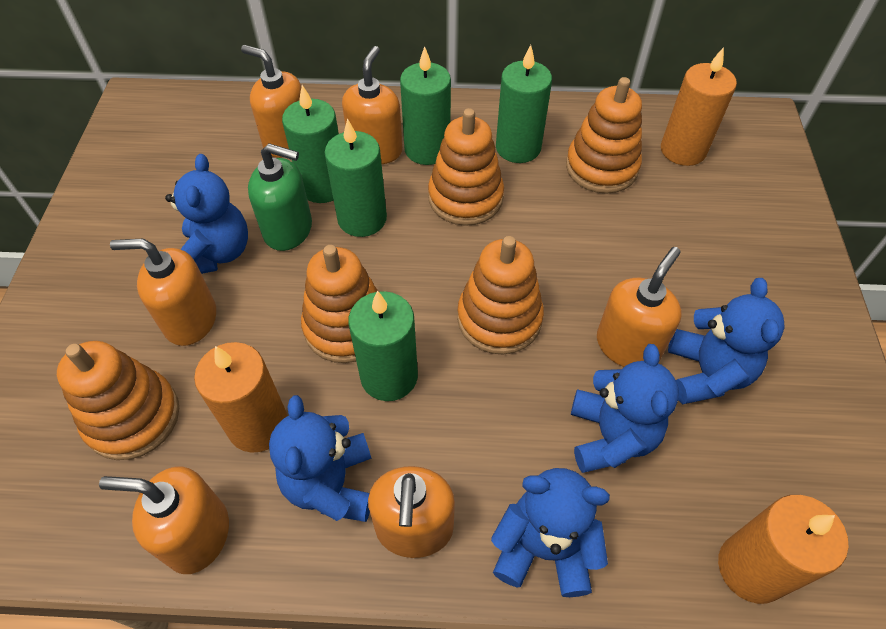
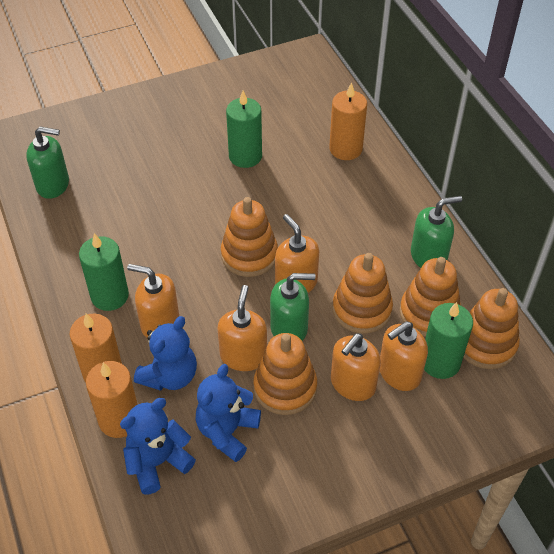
blue teddy bear: 5 -> 3
green candle: 5 -> 3
green soap dispenser: 1 -> 3
orange soap dispenser: 6 -> 5

